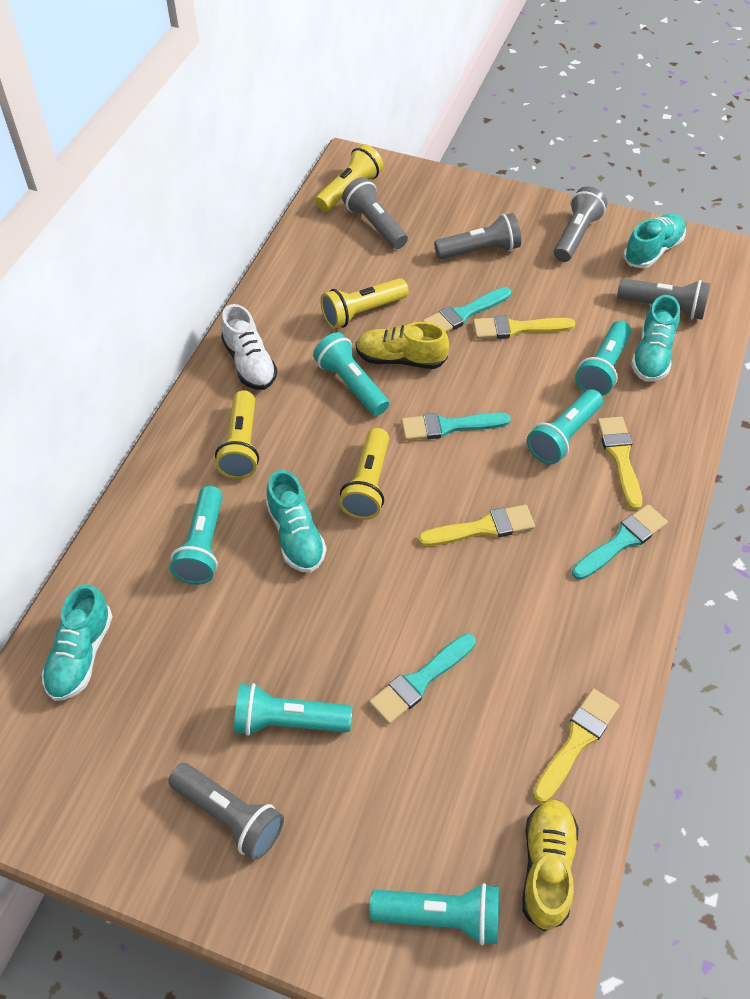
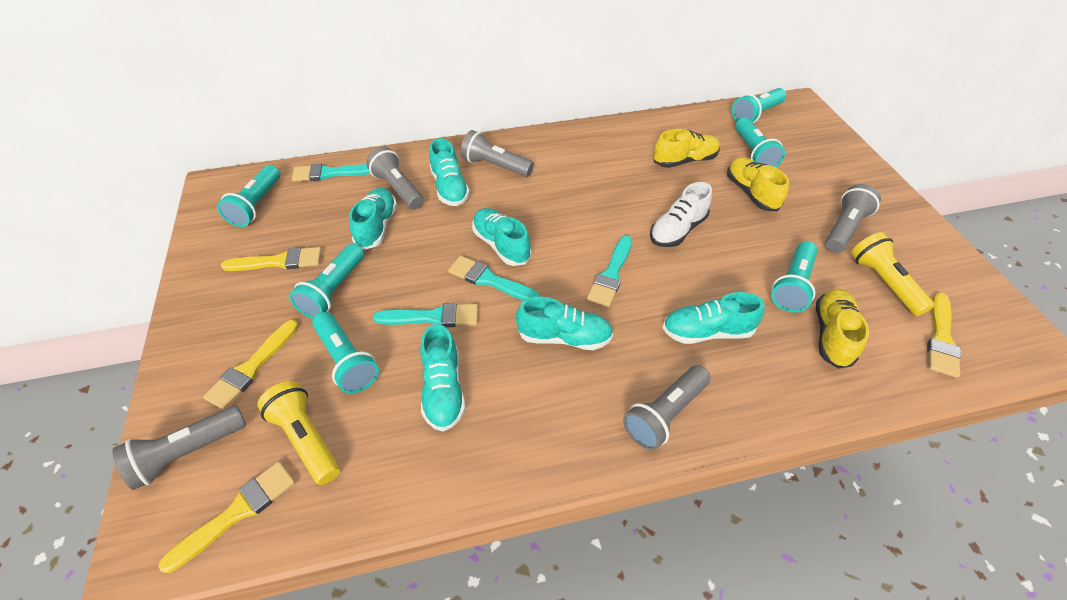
turquoise shoe: 4 -> 6
yellow flashlight: 4 -> 2
yellow shoe: 2 -> 3

